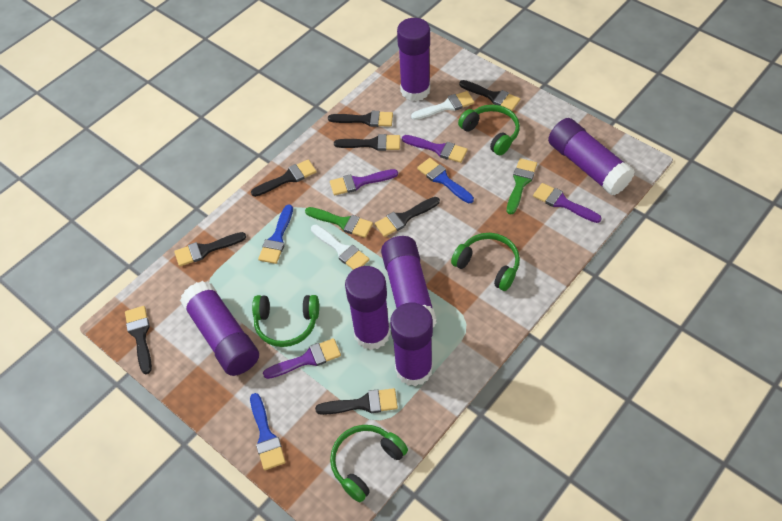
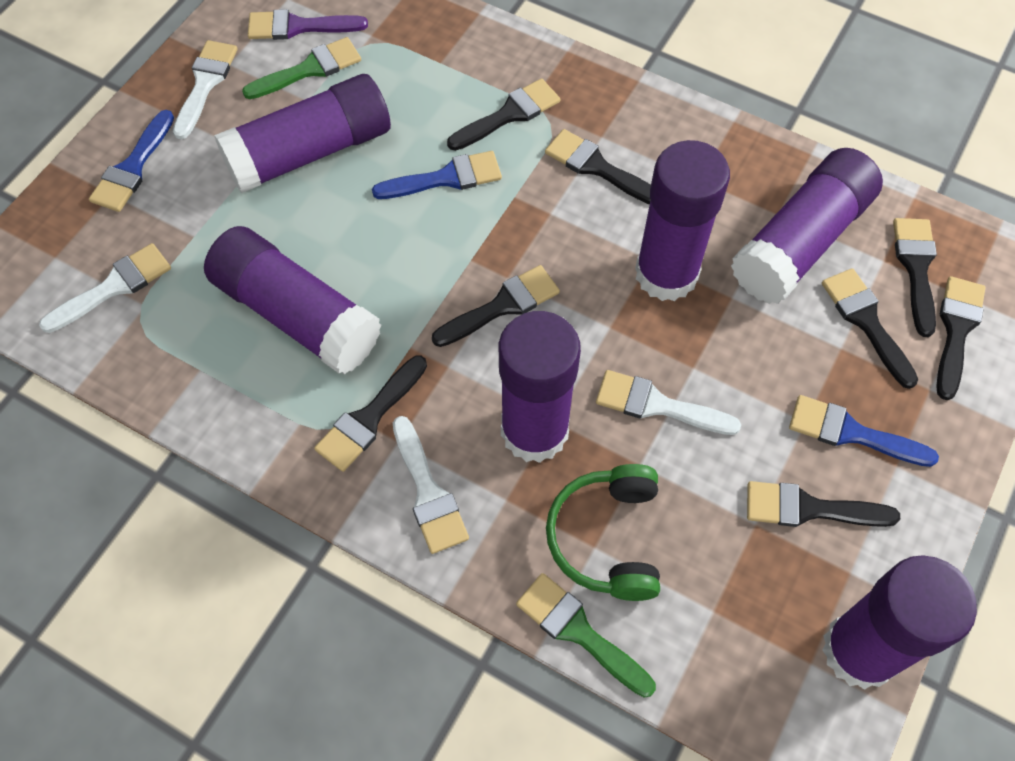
green headphones: 4 -> 1
purple brush: 4 -> 1
white brush: 2 -> 4

